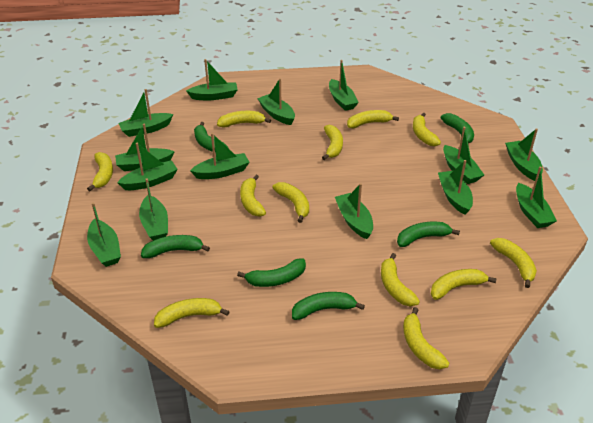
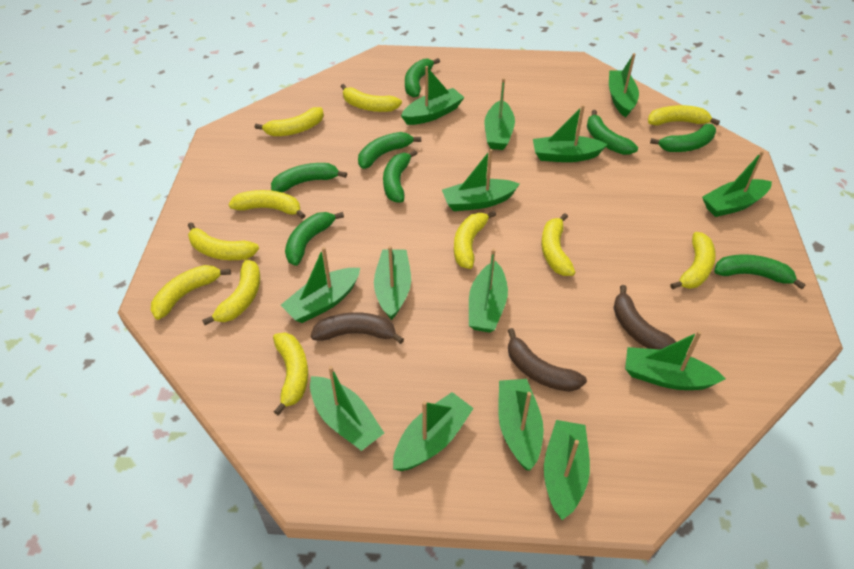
brown banana: 0 -> 3
green banana: 6 -> 8
yellow banana: 12 -> 11

